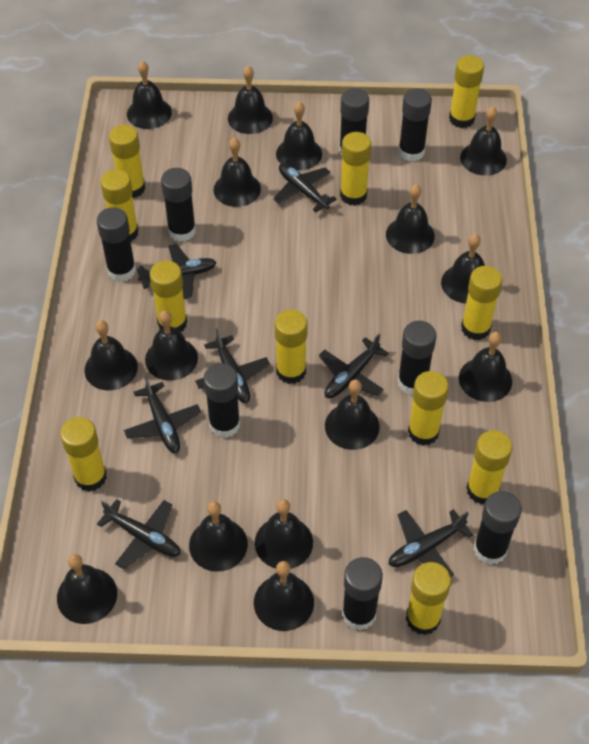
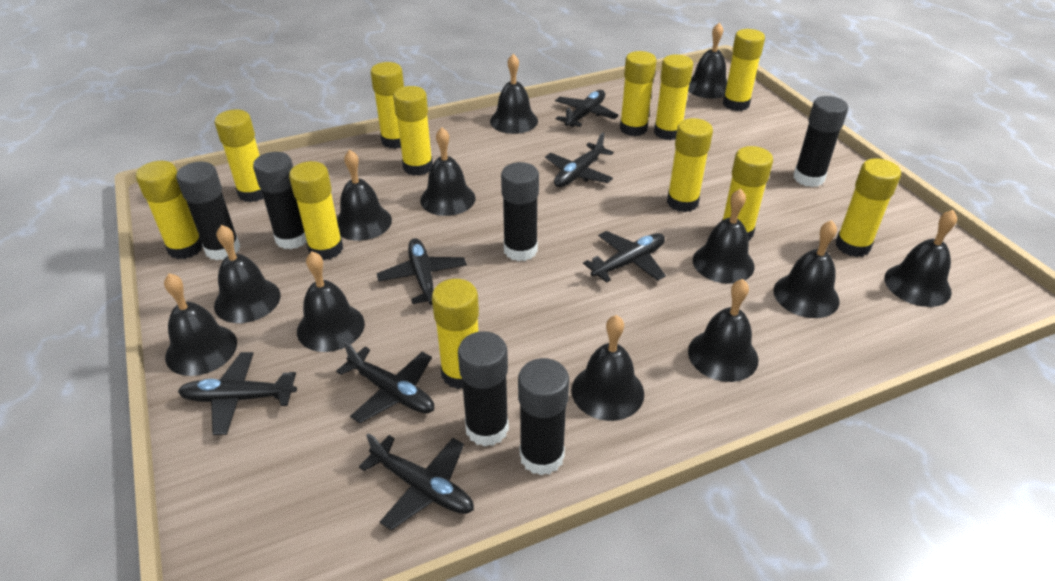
black bell: 15 -> 12
black glue stick: 8 -> 6
yellow glue stick: 11 -> 12

